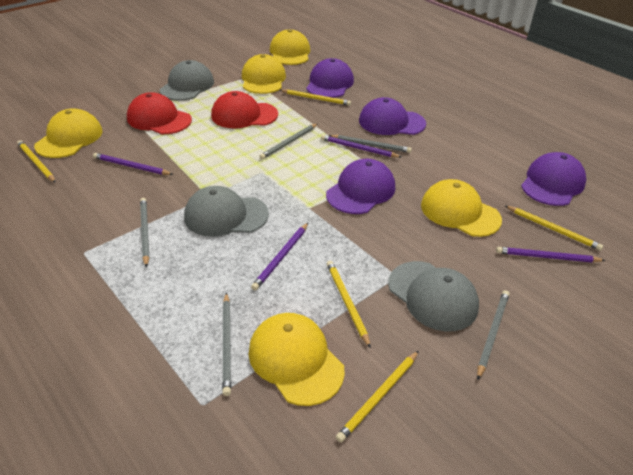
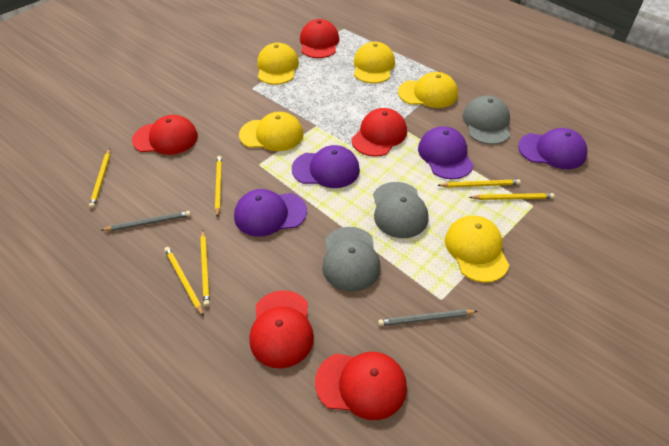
grey pencil: 5 -> 2
purple pencil: 4 -> 0
red cap: 2 -> 5
yellow pencil: 5 -> 6

